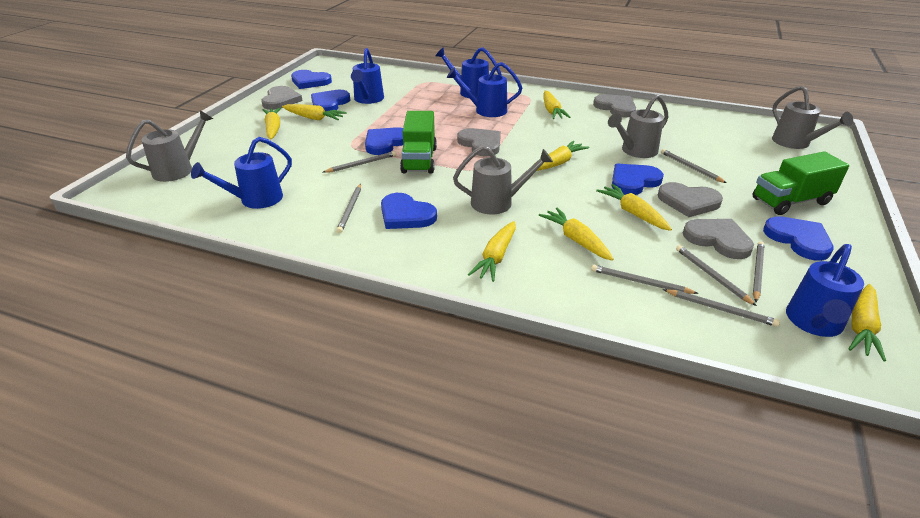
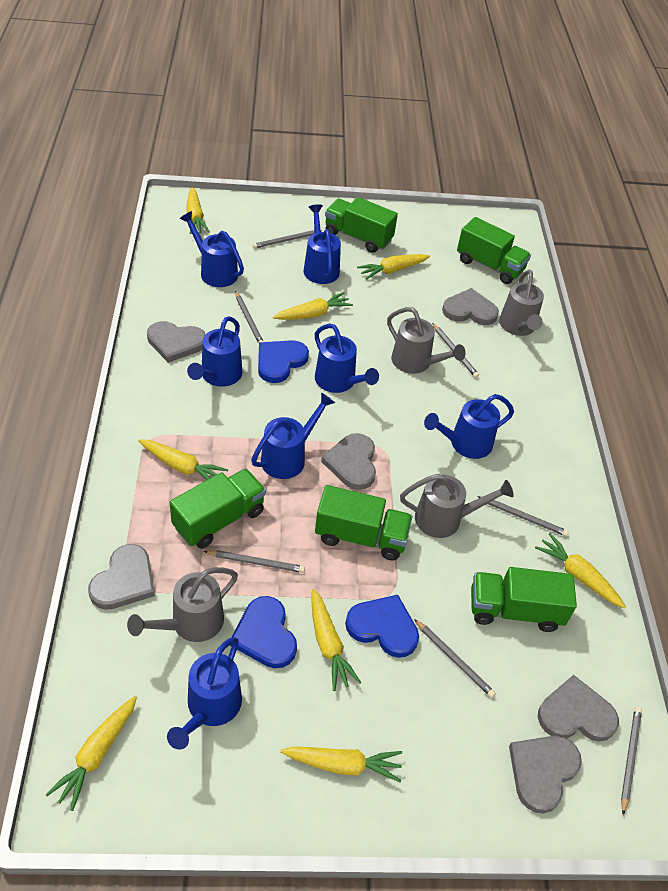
blue heart: 6 -> 3
blue watering can: 5 -> 7
green truck: 2 -> 5
grey heart: 5 -> 6

